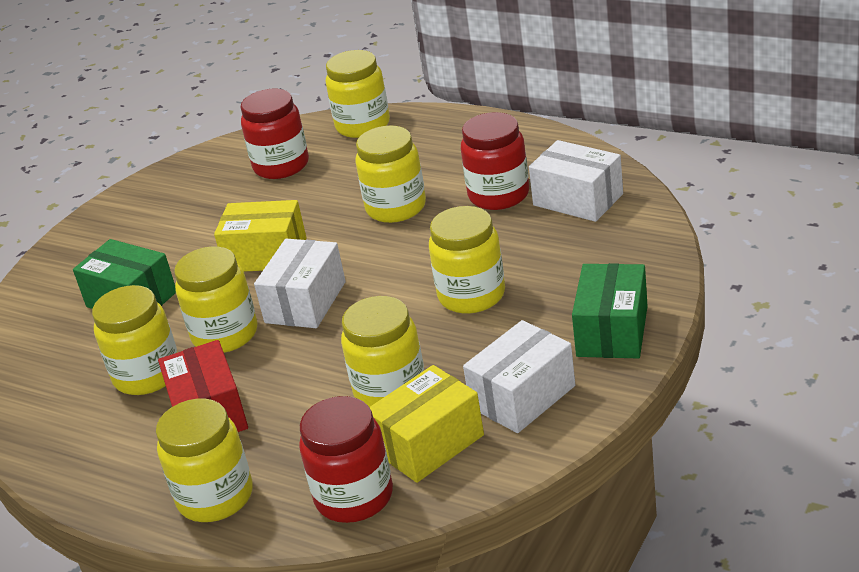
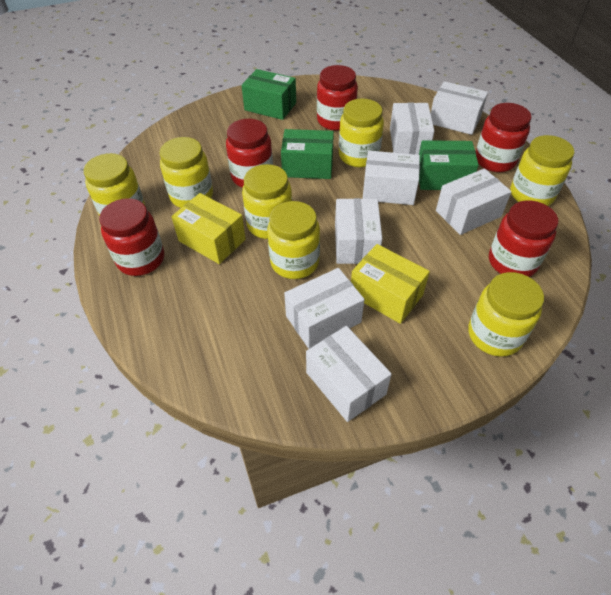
green box: 2 -> 3
red box: 1 -> 0
red jar: 3 -> 5
white box: 3 -> 7

